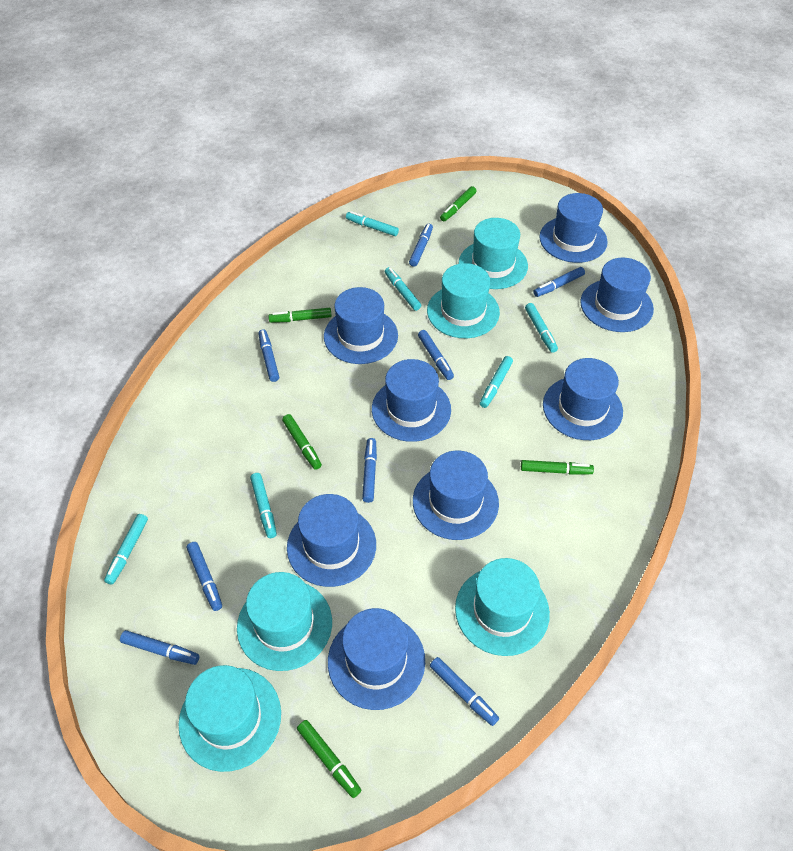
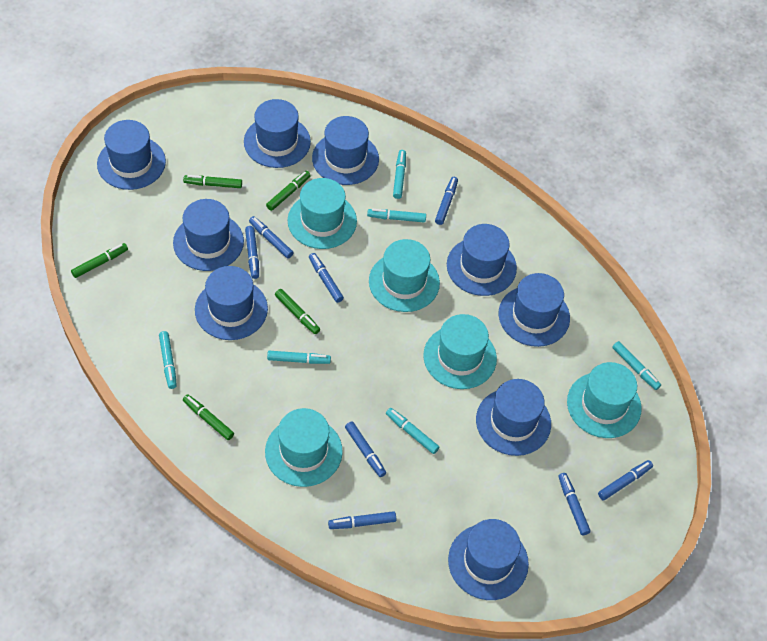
blue hat: 8 -> 9

